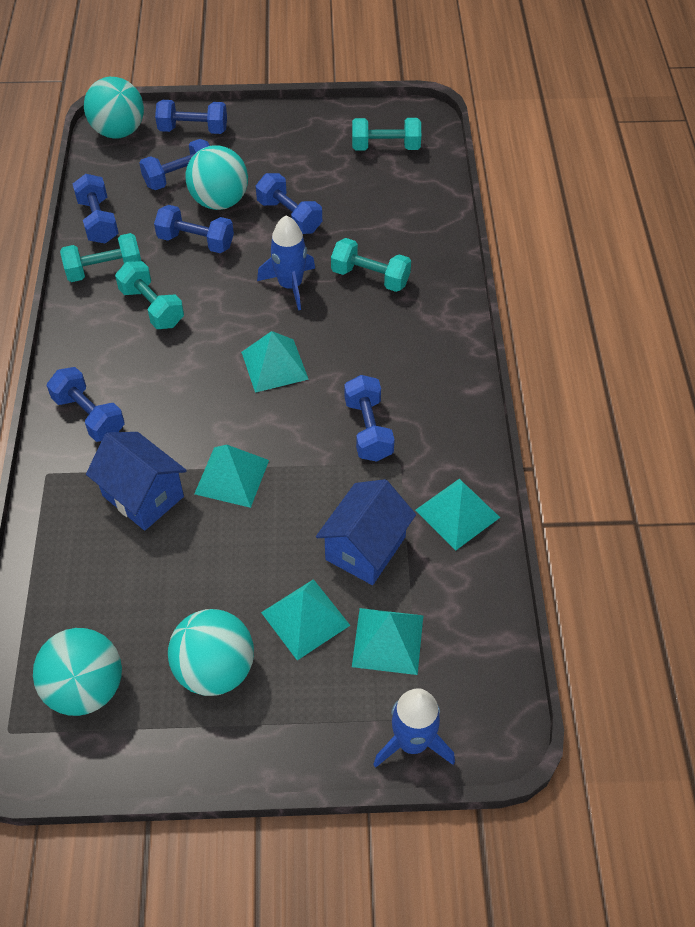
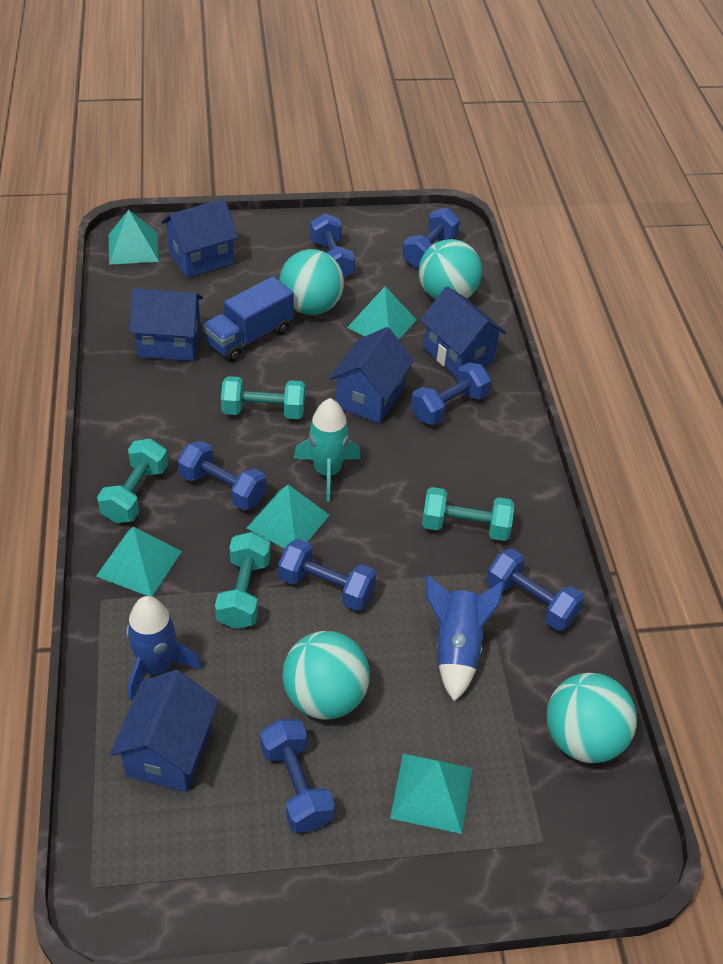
blue house: 2 -> 5
blue truck: 0 -> 1
turquoise rocket: 0 -> 1

